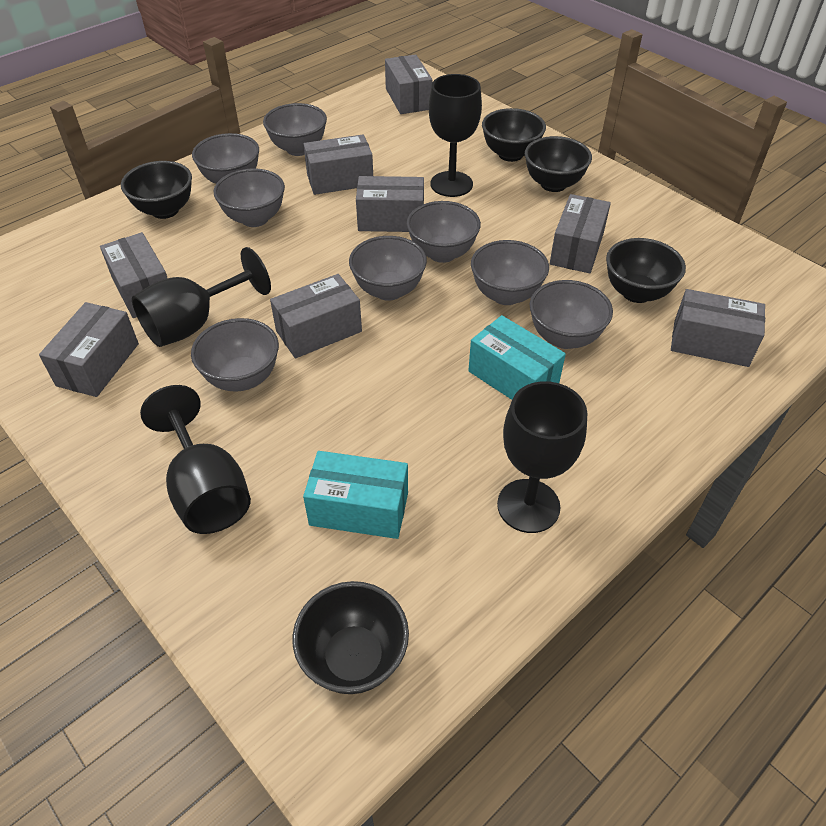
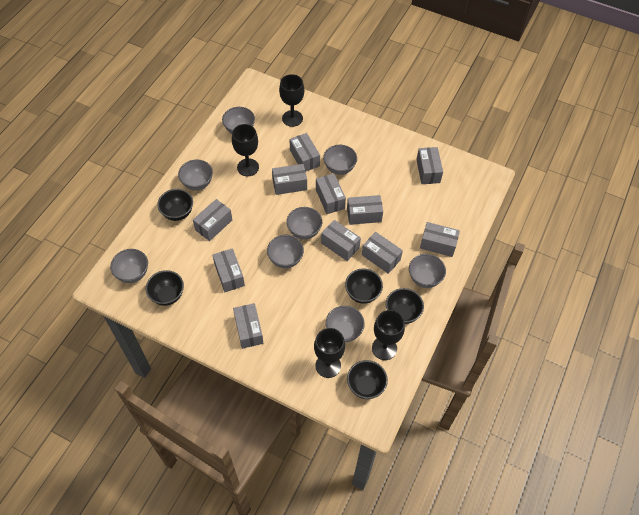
grey box: 8 -> 11
turquoise box: 2 -> 0

